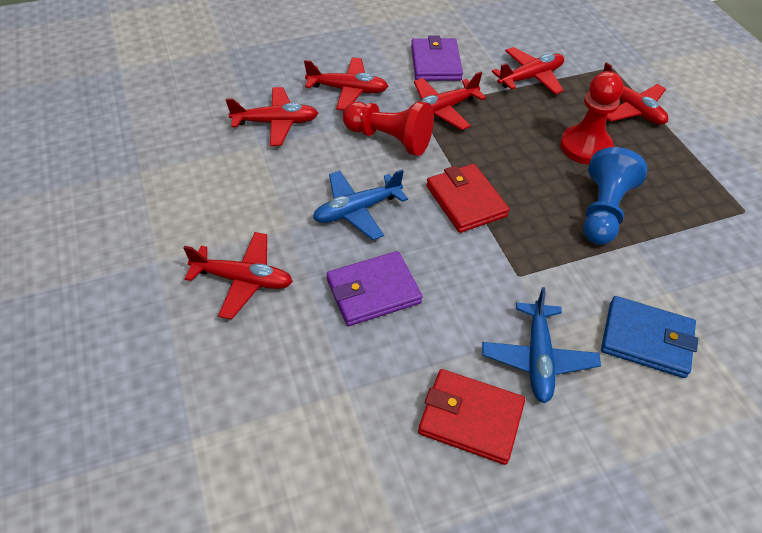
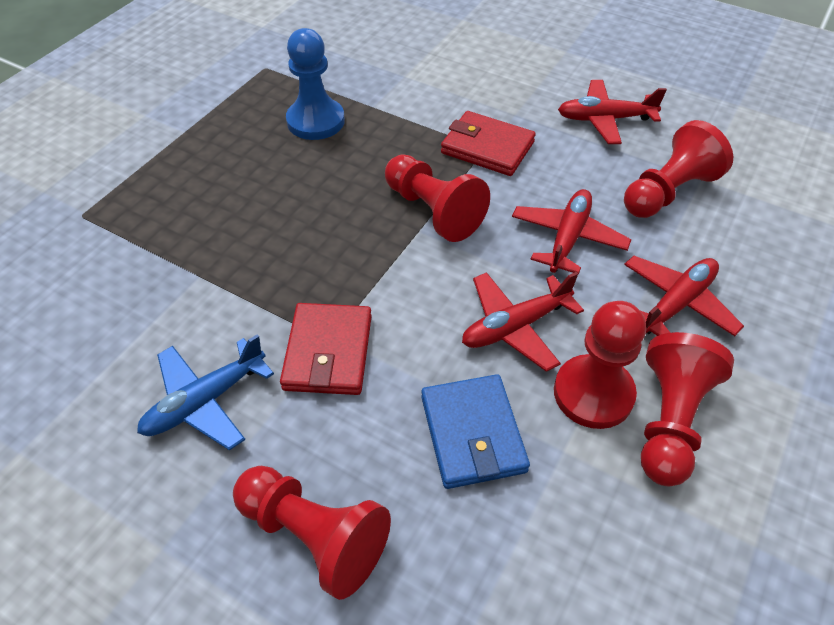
blue plane: 2 -> 1
purple wallet: 2 -> 0
red pawn: 2 -> 5
red plane: 6 -> 4

